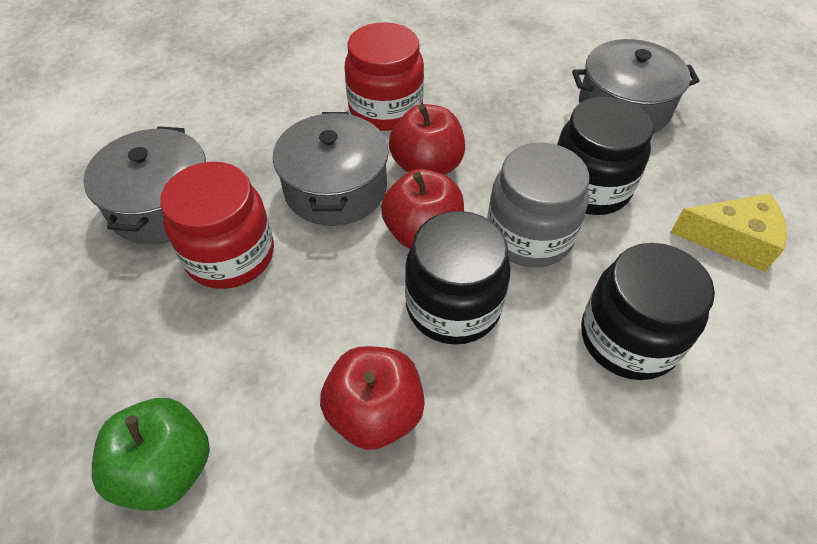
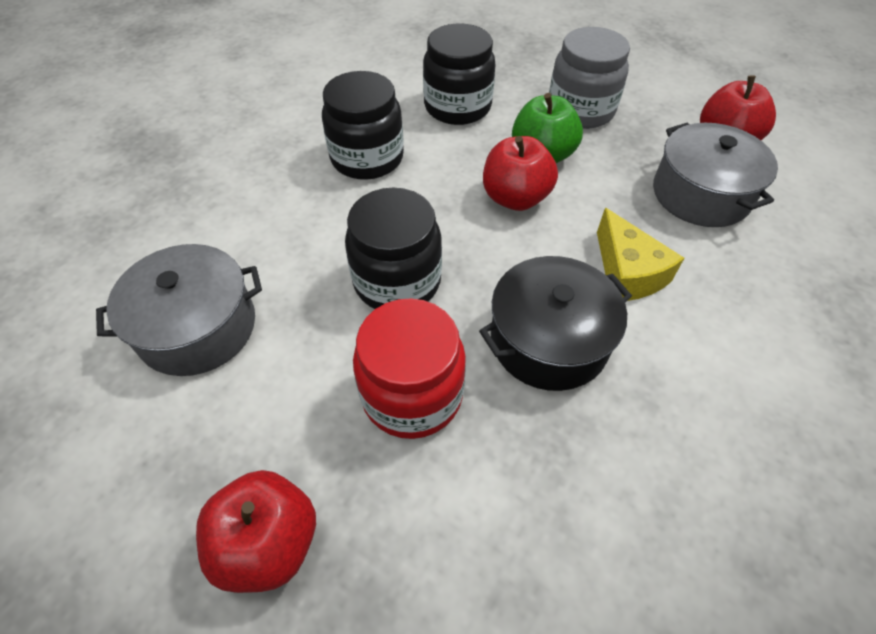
black pot: 0 -> 1
grey pot: 3 -> 2
red jar: 2 -> 1

